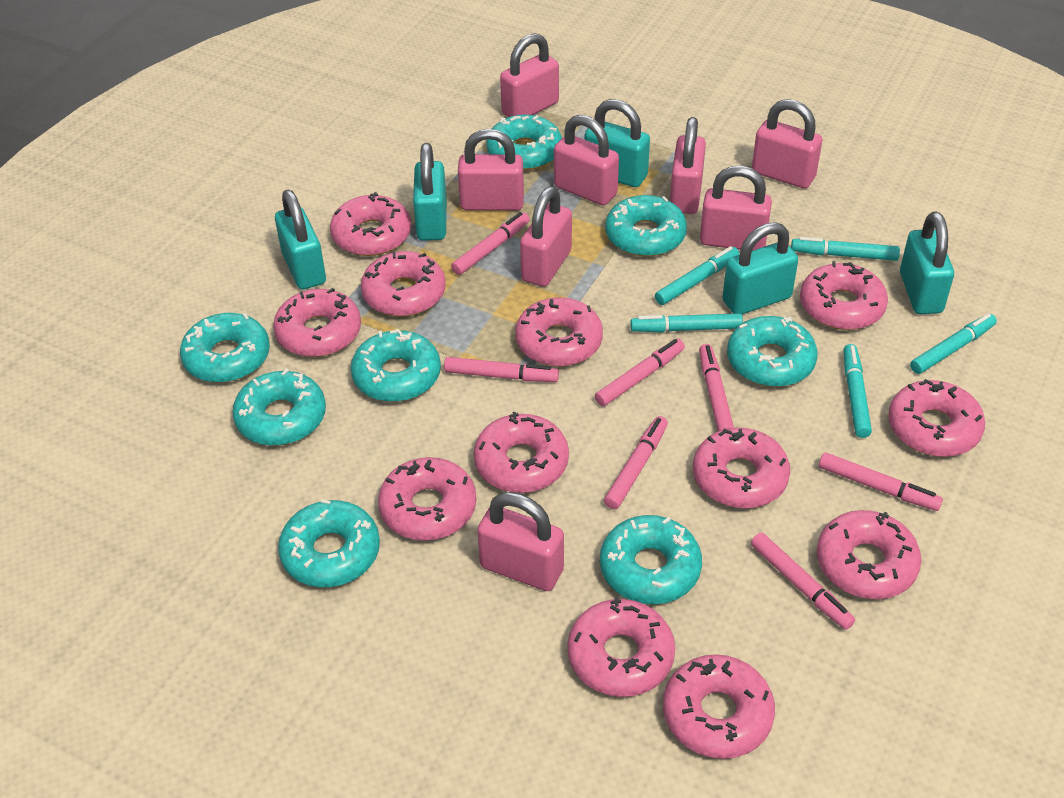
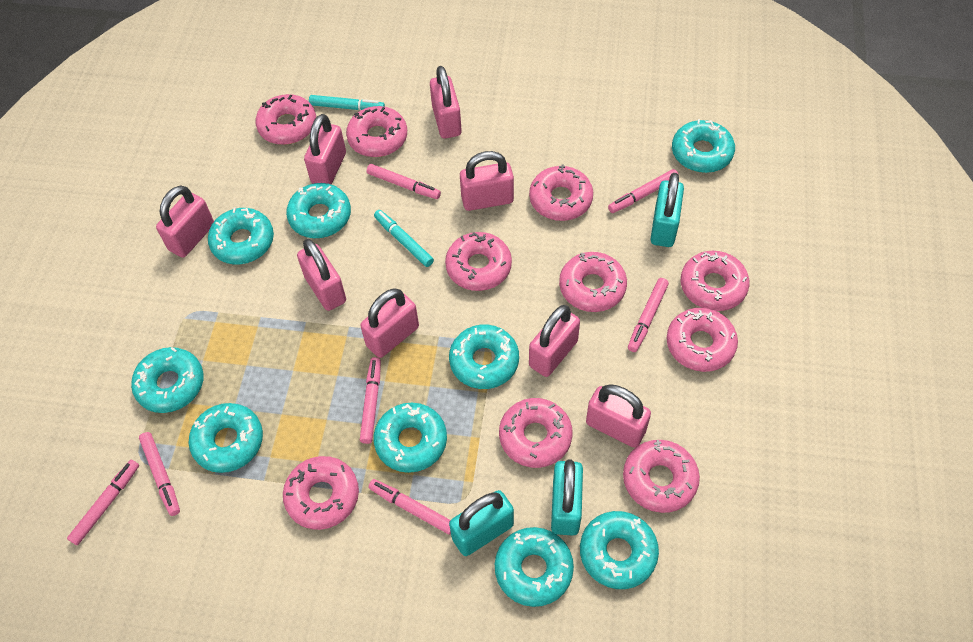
pink donut: 12 -> 10
turquoise donut: 8 -> 9
turquoise marker: 5 -> 2
turquoise padlock: 5 -> 3

